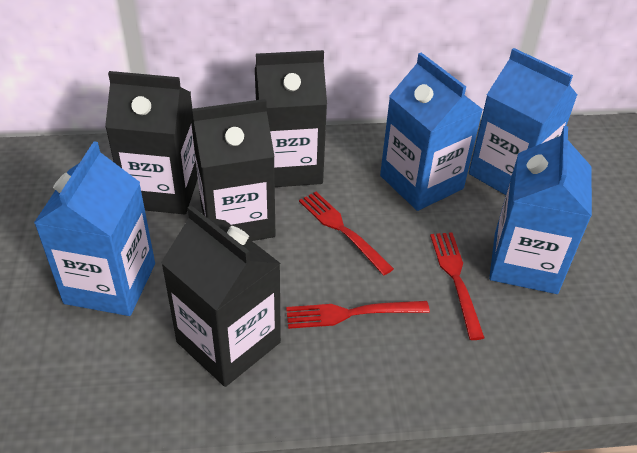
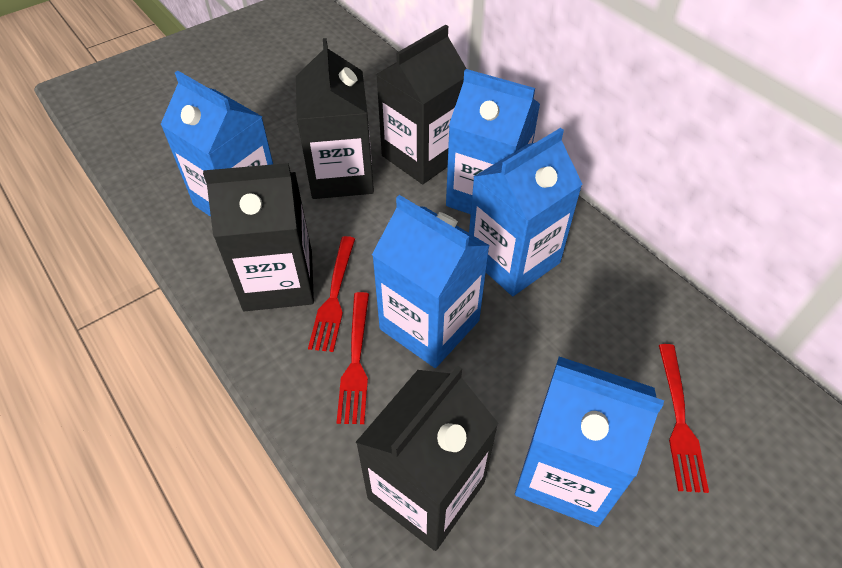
blue carton: 4 -> 5

